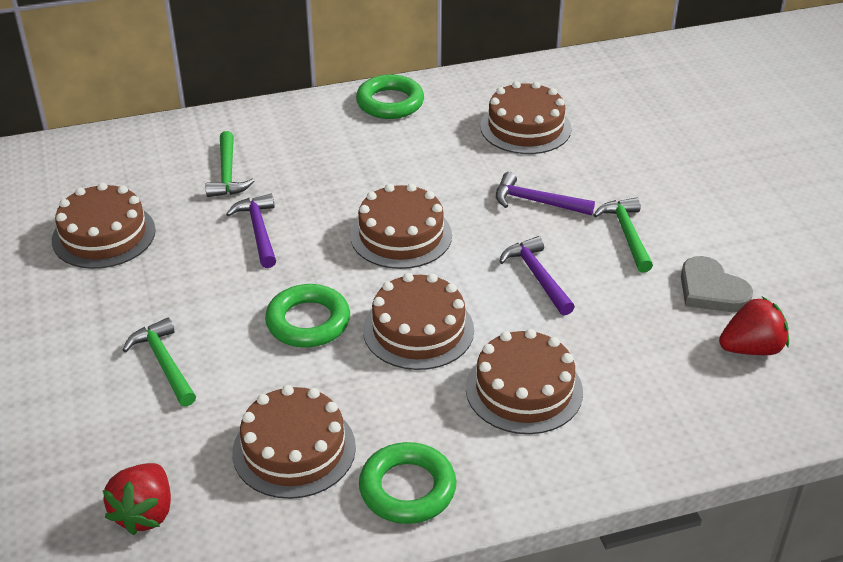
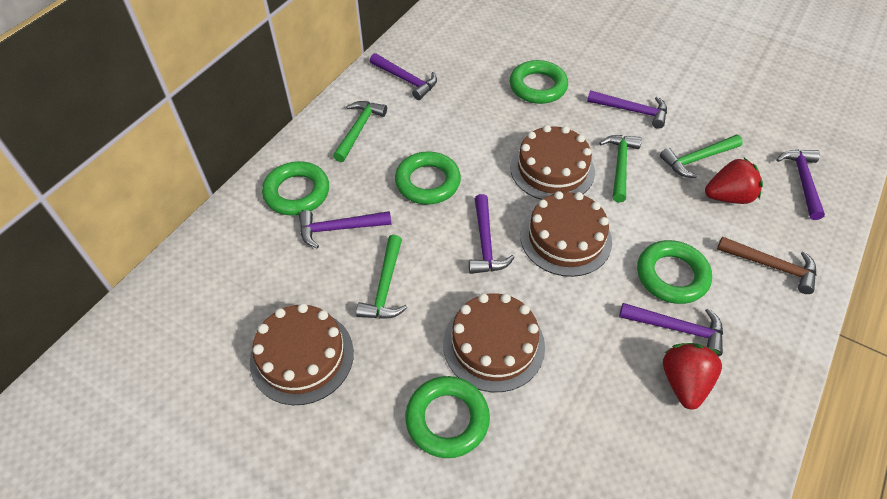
brown cake: 6 -> 4
brown hammer: 0 -> 1
green hammer: 3 -> 4
green ring: 3 -> 5
grey heart: 1 -> 0
purple hammer: 3 -> 6

